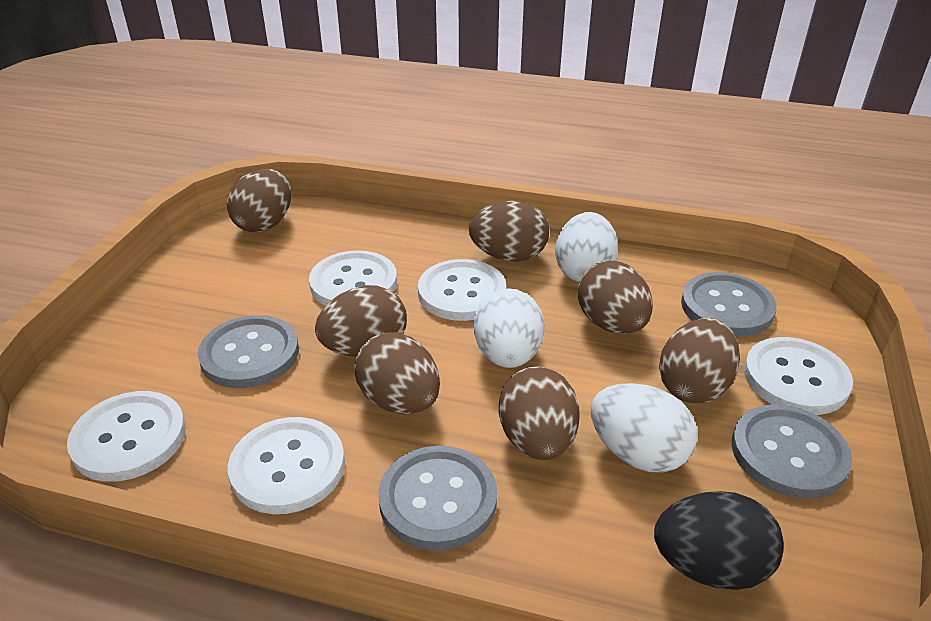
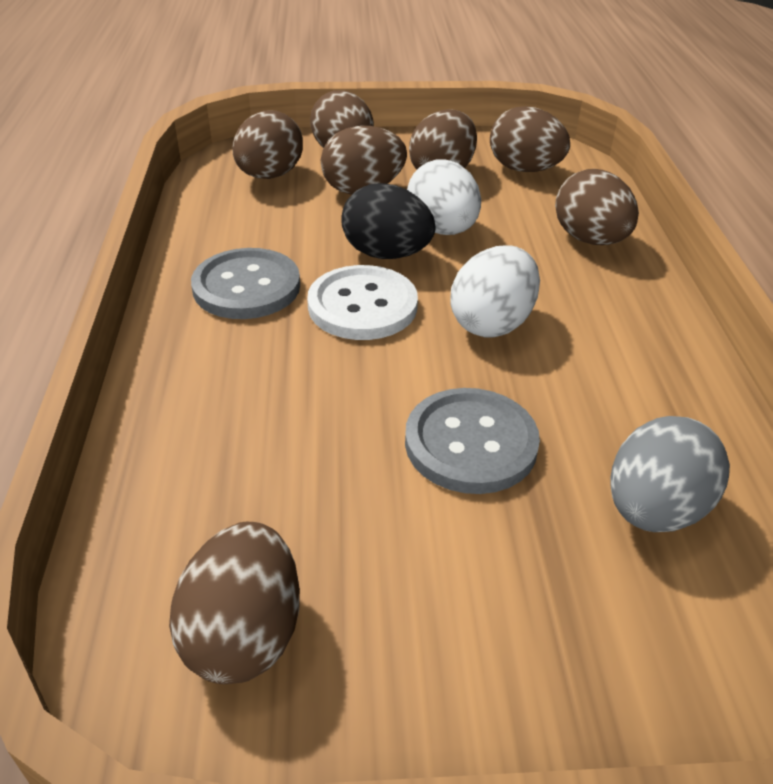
grey button: 4 -> 2
grey egg: 0 -> 1
white button: 5 -> 1
white egg: 3 -> 2

